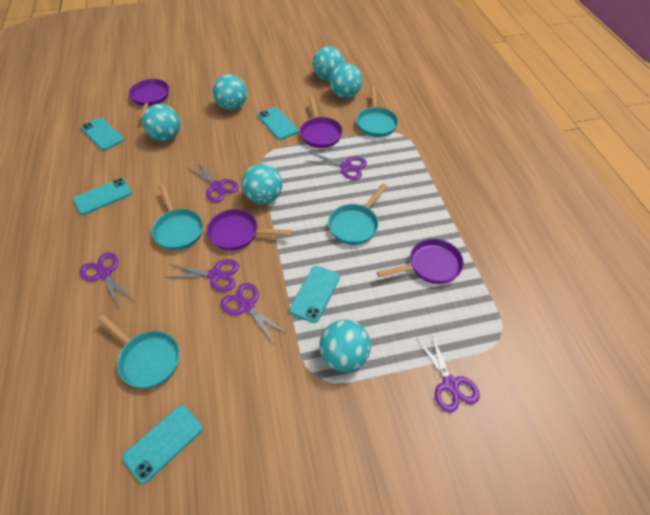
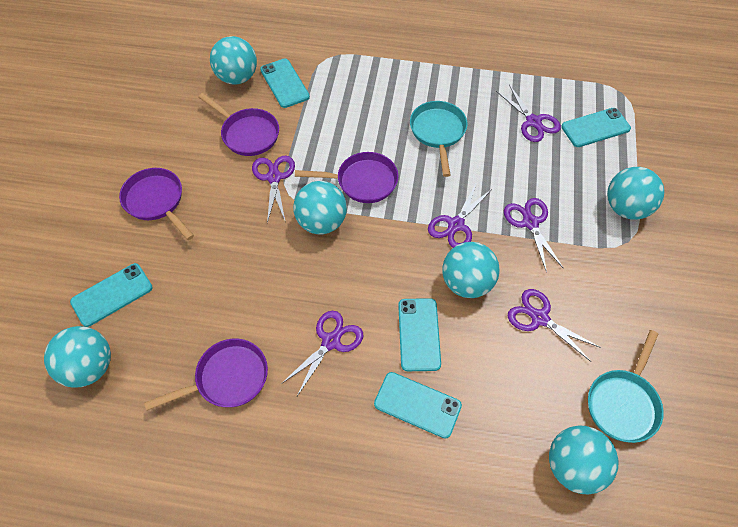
turquoise pan: 4 -> 2

